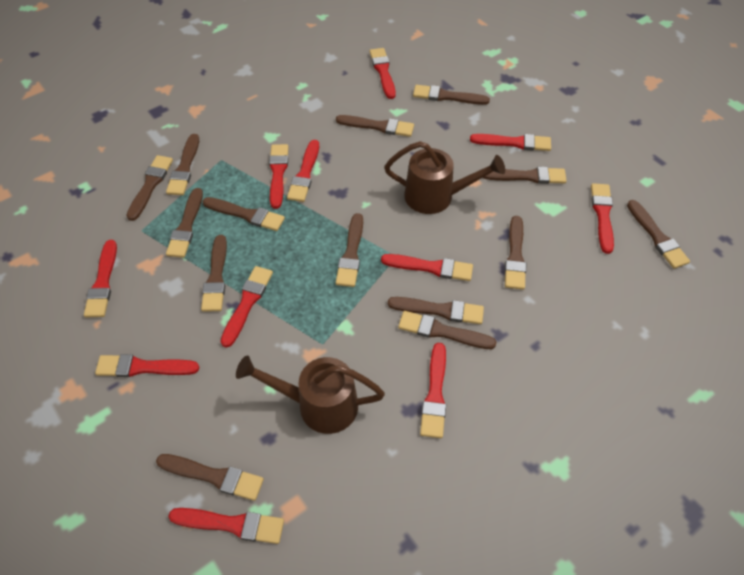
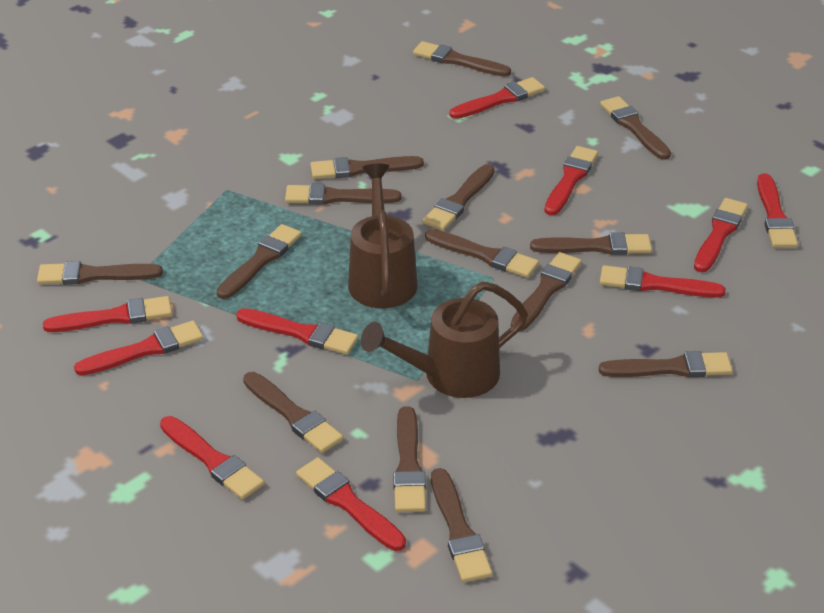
red brush: 11 -> 10

